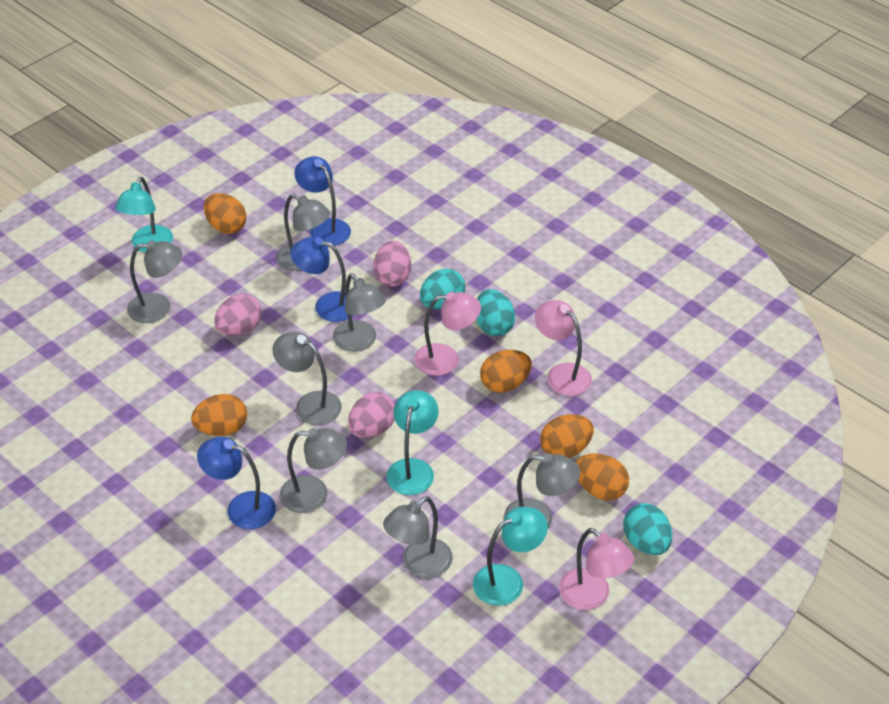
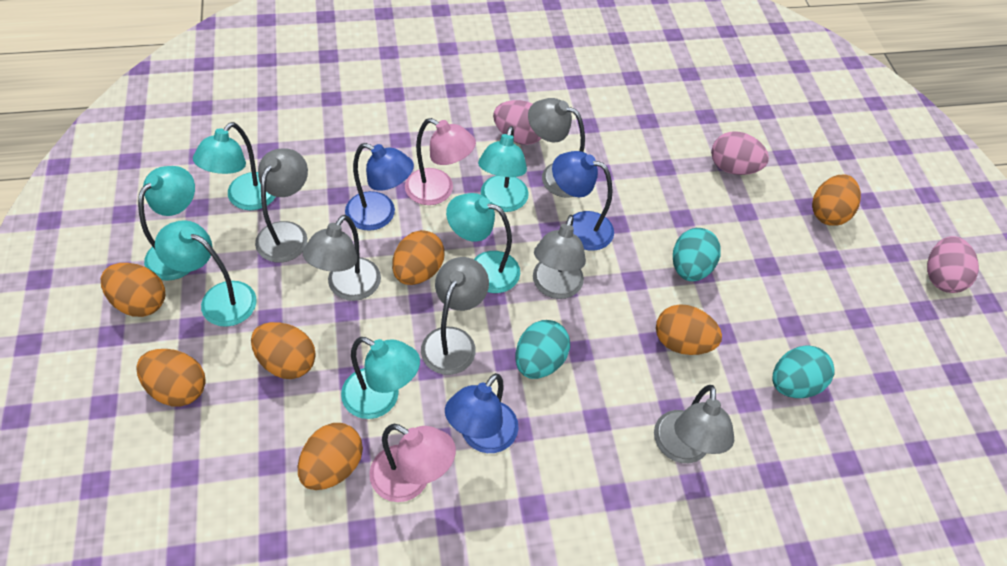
grey lamp: 7 -> 6
orange egg: 5 -> 7
pink lamp: 3 -> 2
turquoise lamp: 3 -> 6

